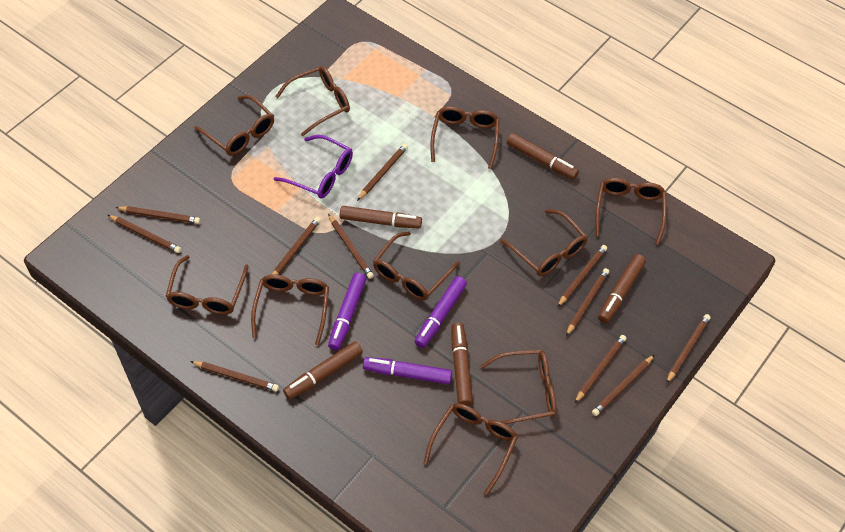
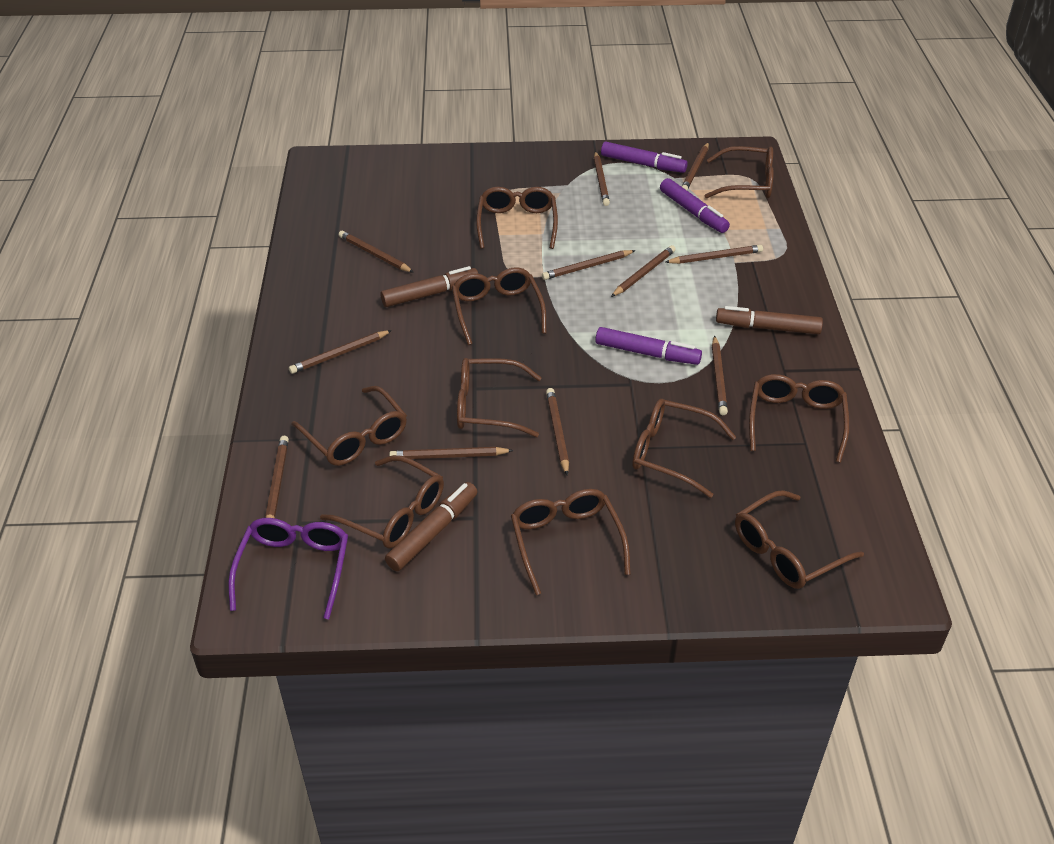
brown marker: 5 -> 3

